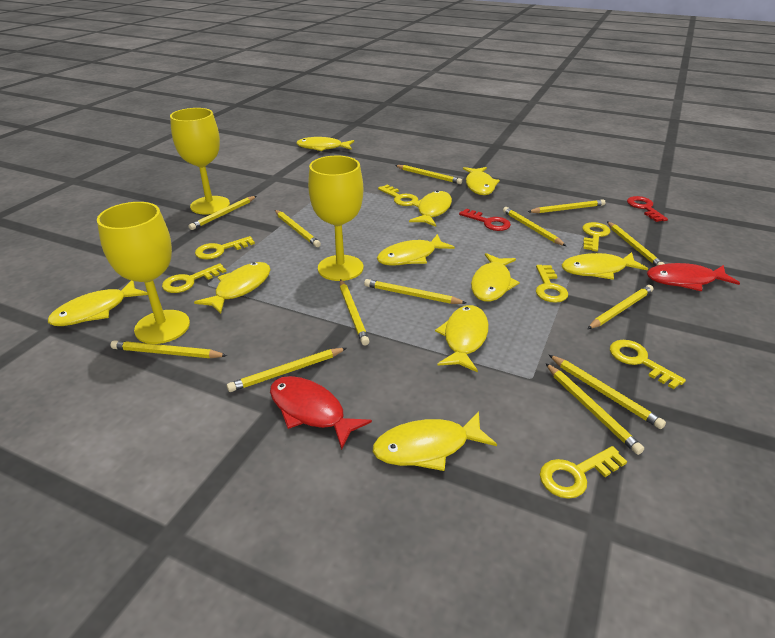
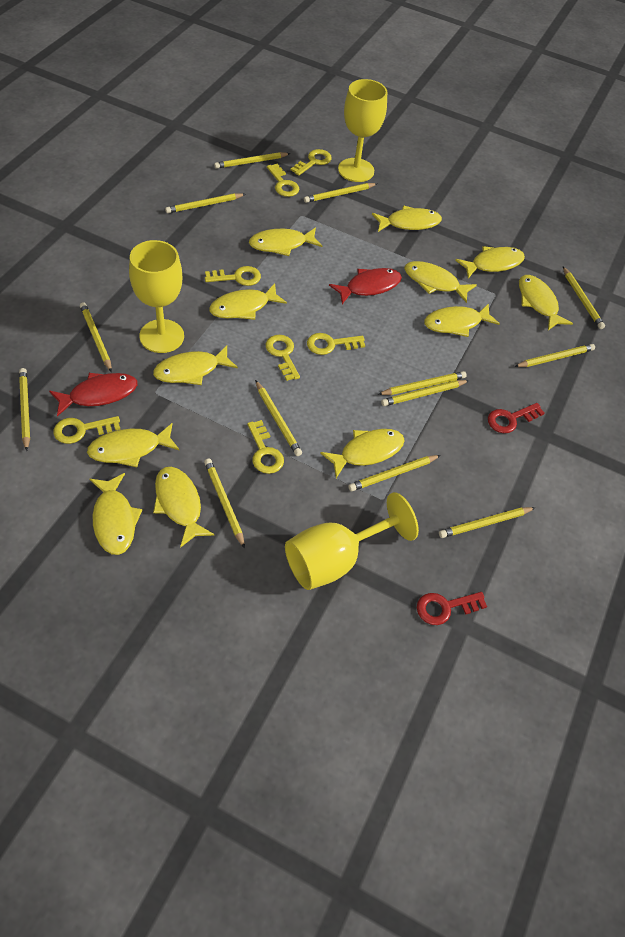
yellow fish: 10 -> 12

